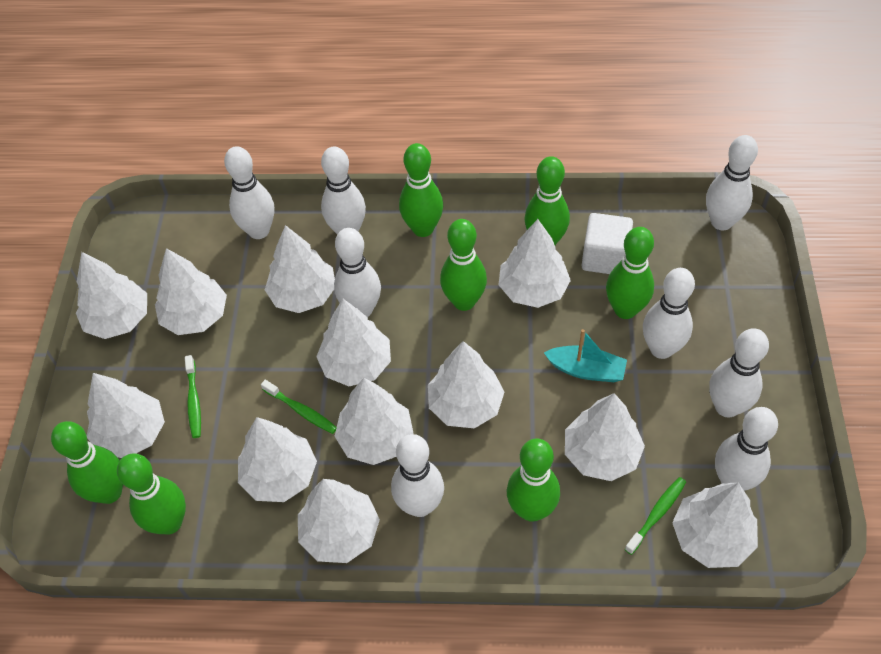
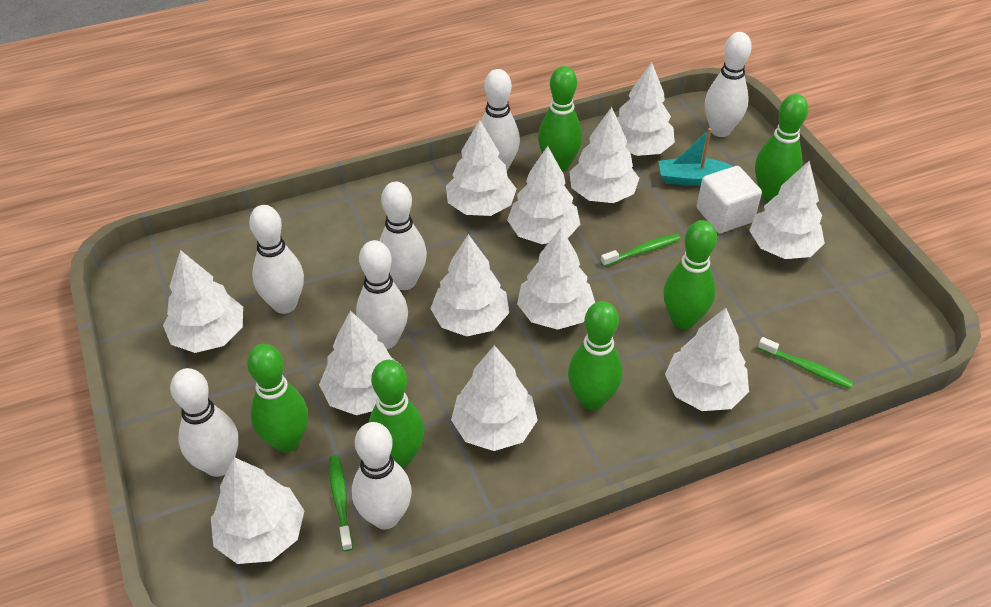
green bowling pin: 7 -> 6
white bowling pin: 8 -> 7

